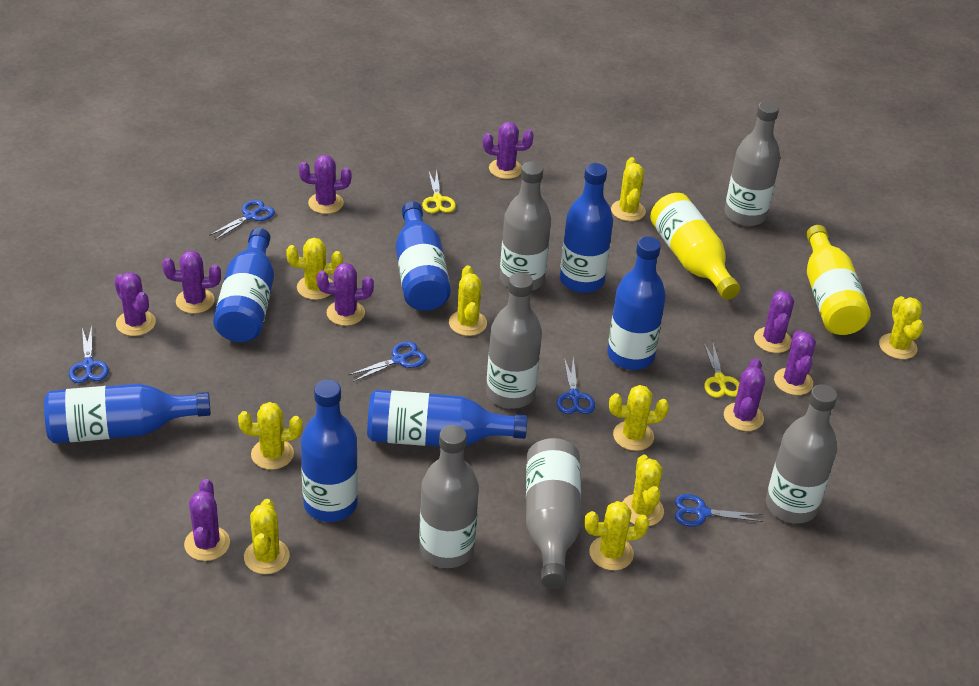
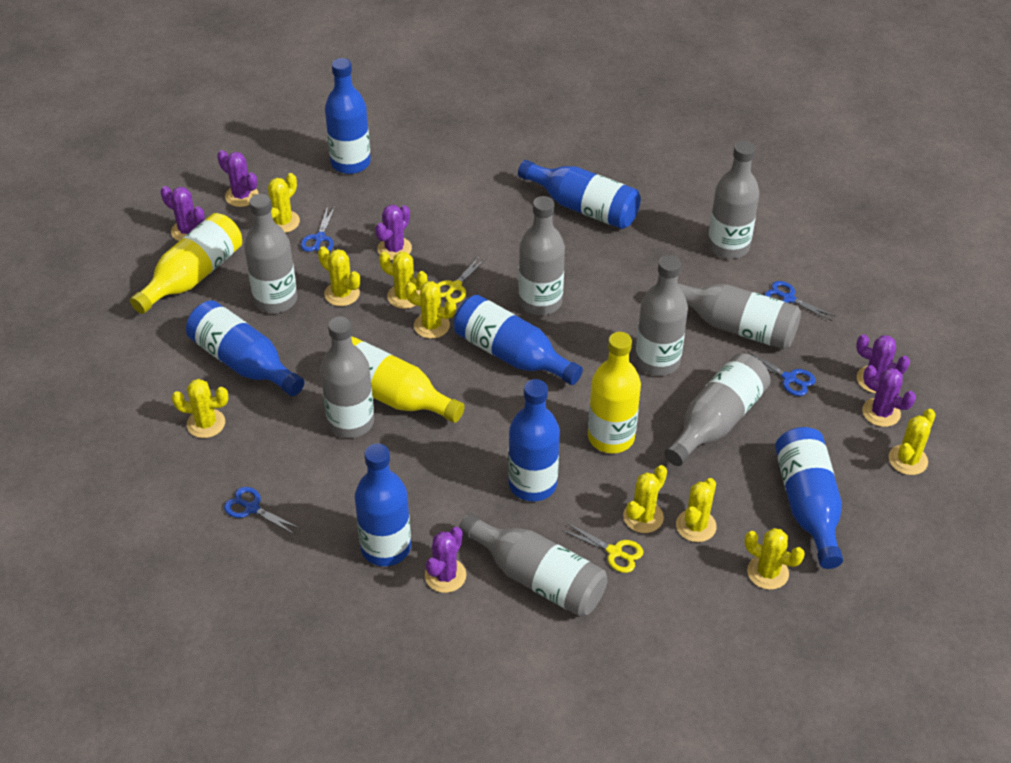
blue scissors: 5 -> 4
grey bottle: 6 -> 8
purple cactus: 9 -> 6
yellow bottle: 2 -> 3

